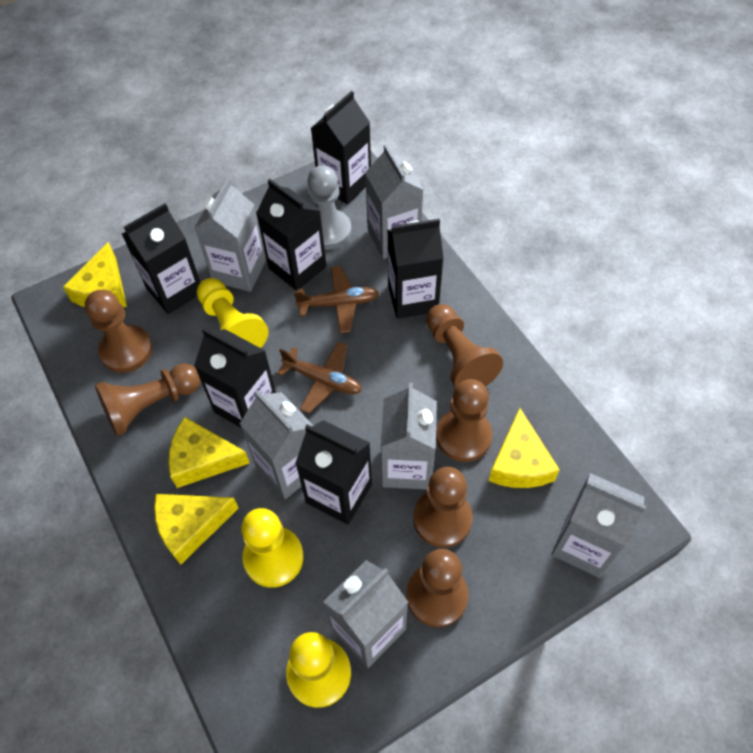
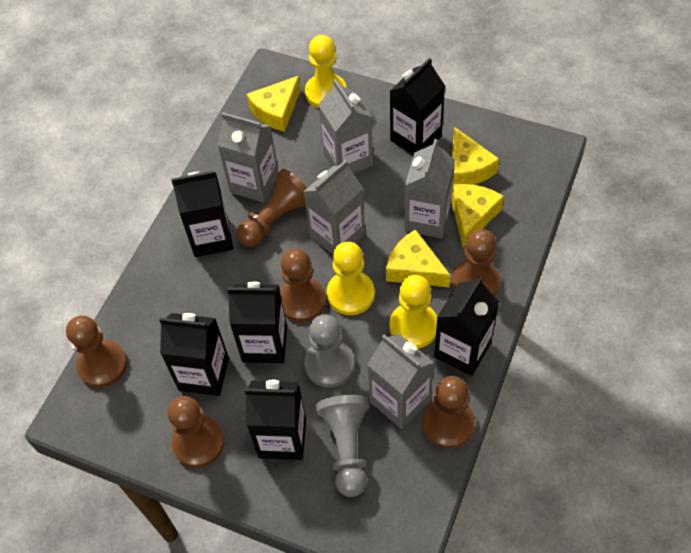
brown plane: 2 -> 0
grey carton: 6 -> 5
grey pawn: 1 -> 2

